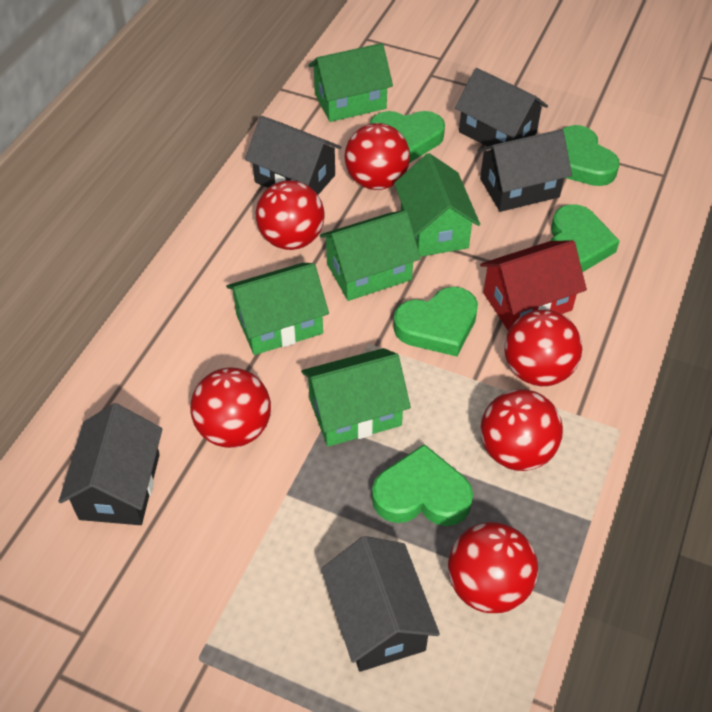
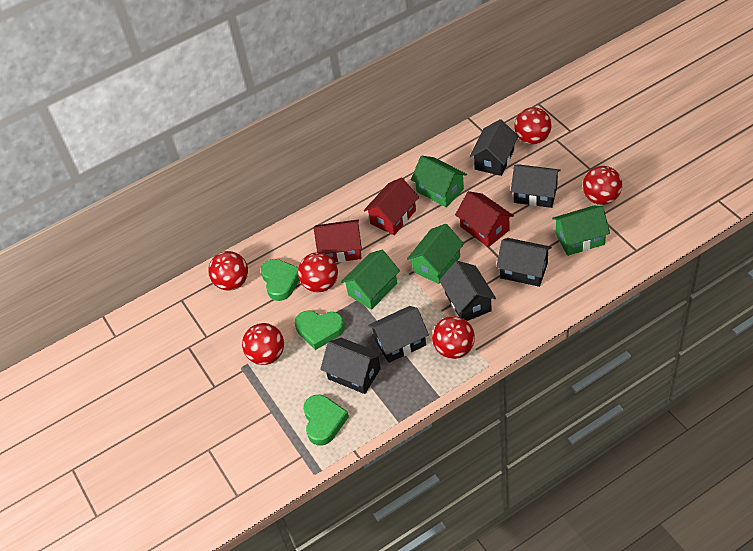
black house: 5 -> 6
green heart: 5 -> 3
green house: 5 -> 4
red house: 1 -> 3

